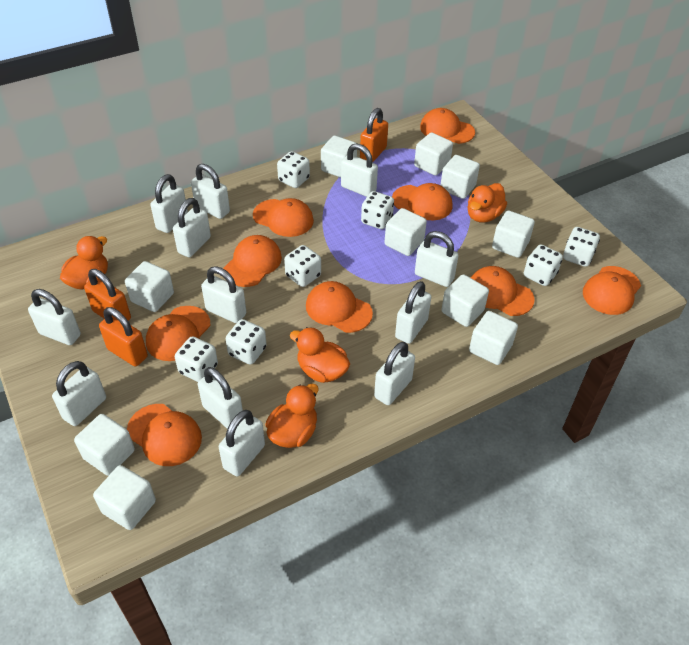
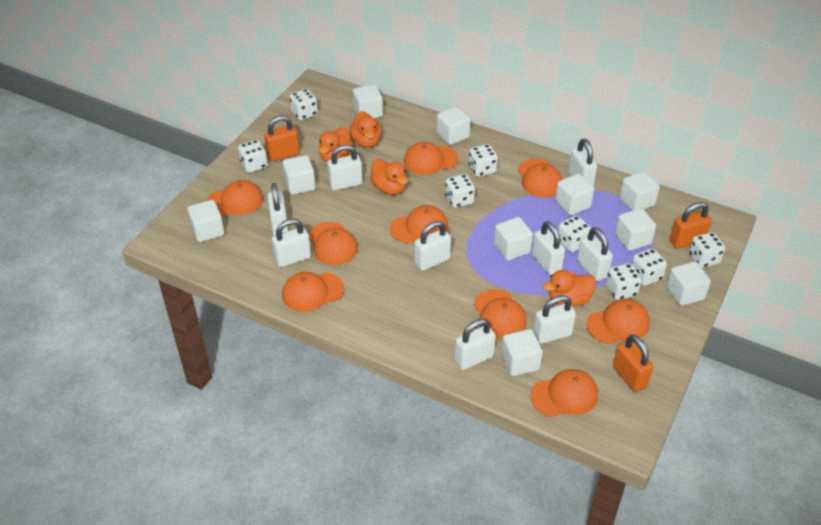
white dice: 7 -> 8
white padlock: 12 -> 9

